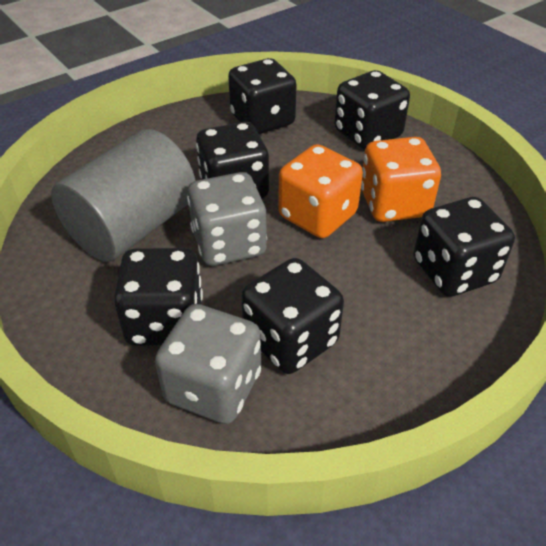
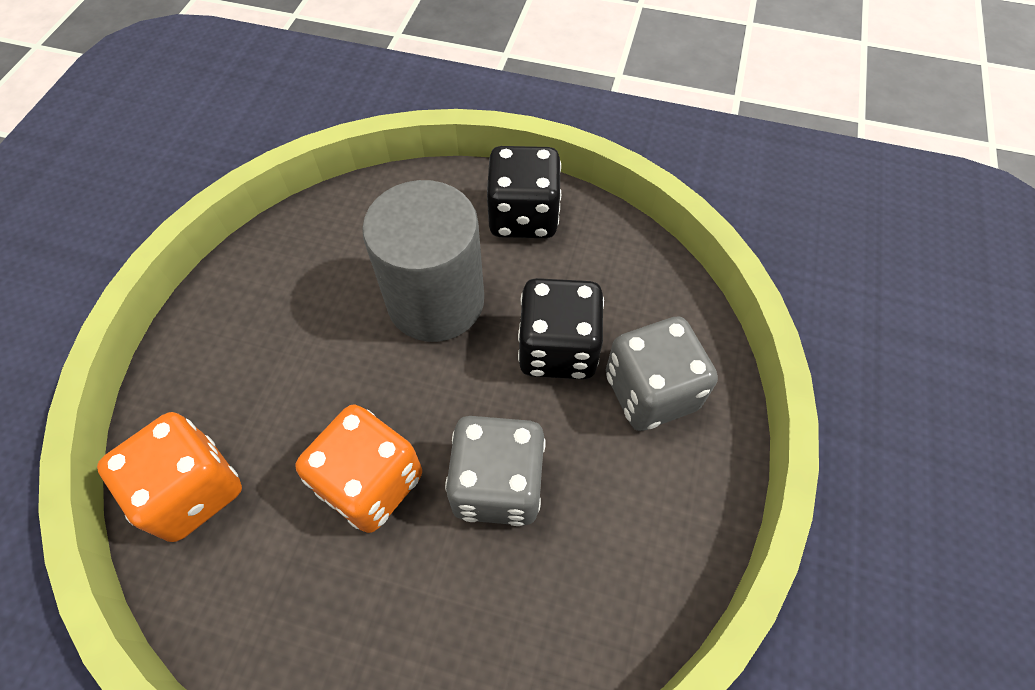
black dice: 6 -> 2

